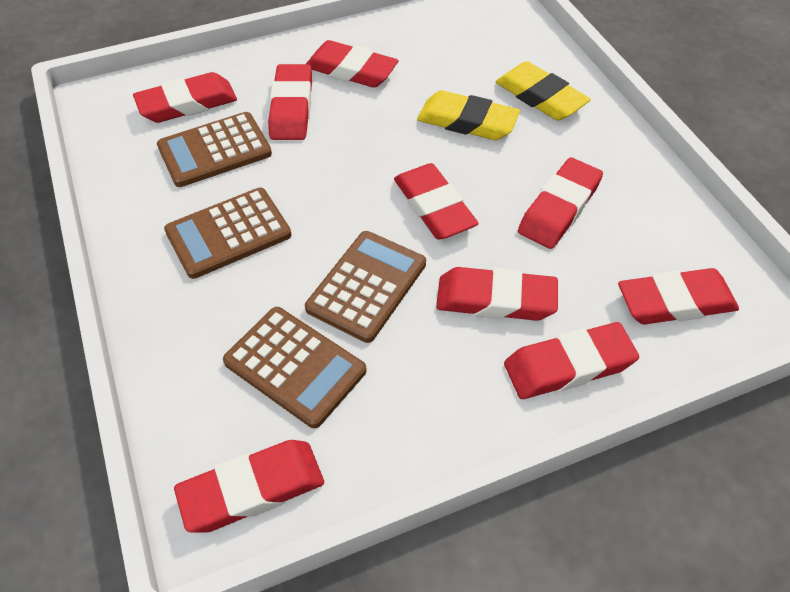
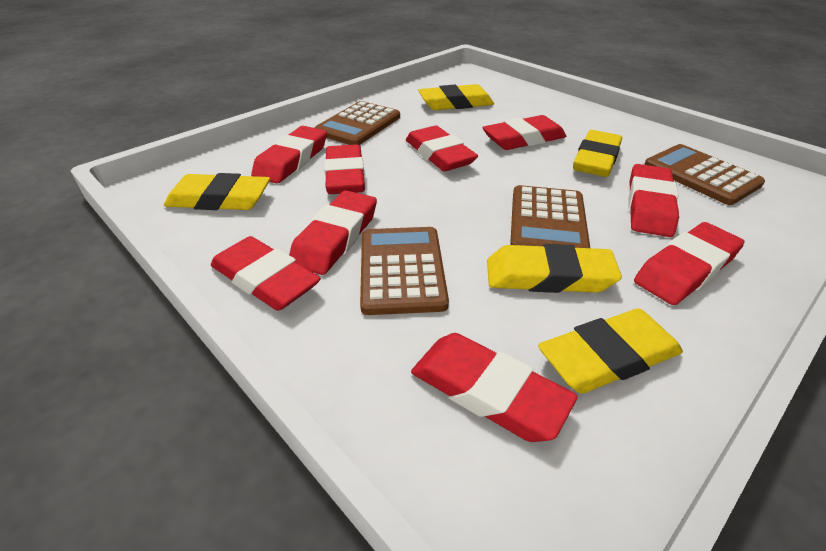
yellow eraser: 2 -> 5

